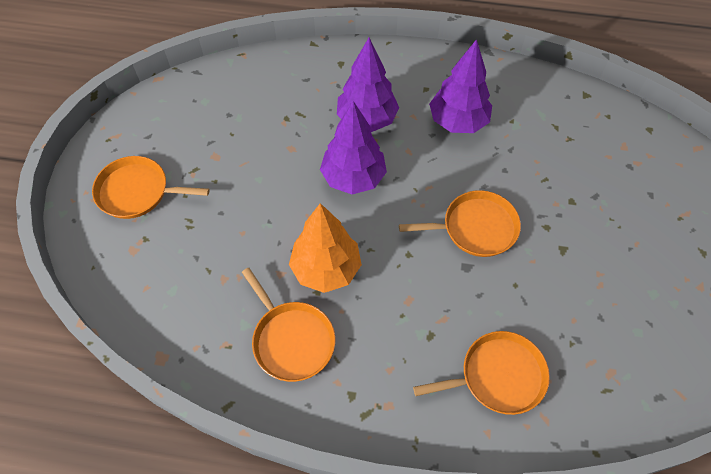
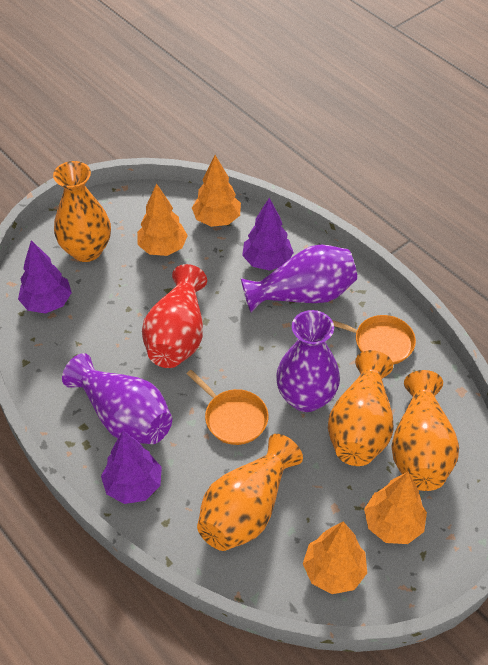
orange pan: 4 -> 2
orange tree: 1 -> 4
orange vase: 0 -> 4
purple vase: 0 -> 3
red vase: 0 -> 1

